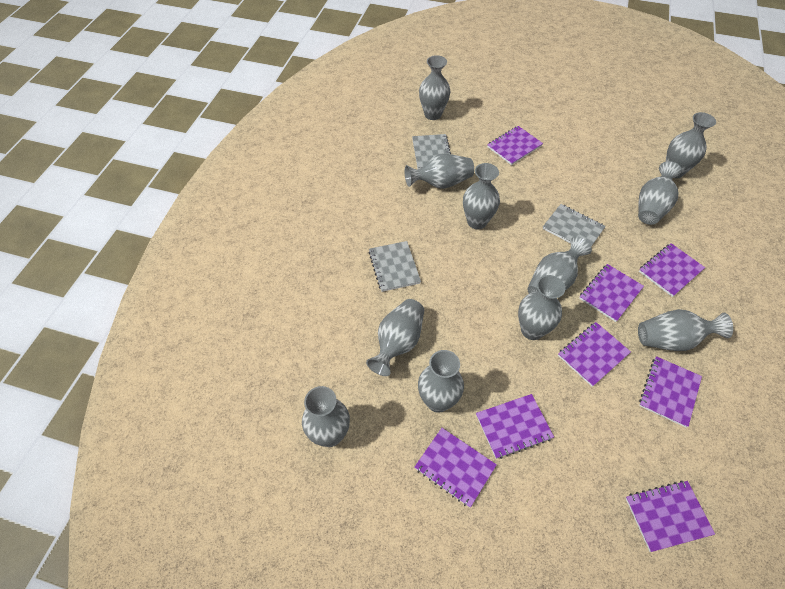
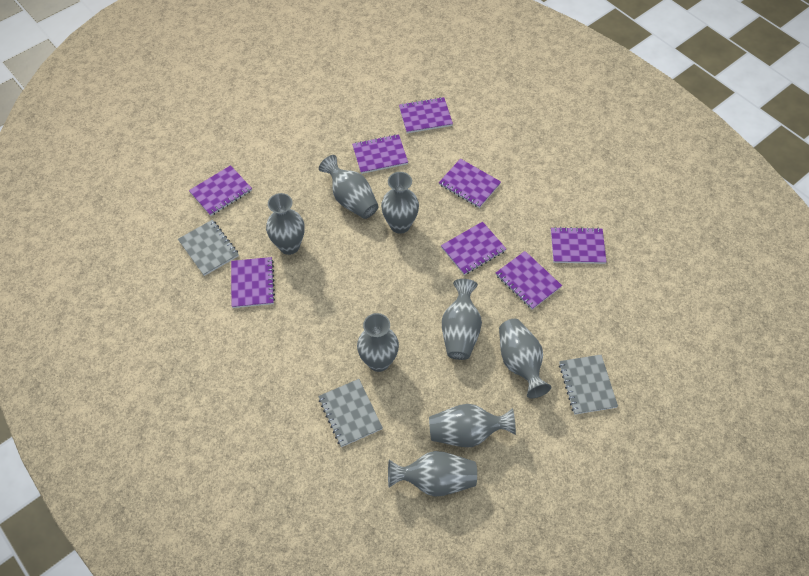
grey vase: 11 -> 8

